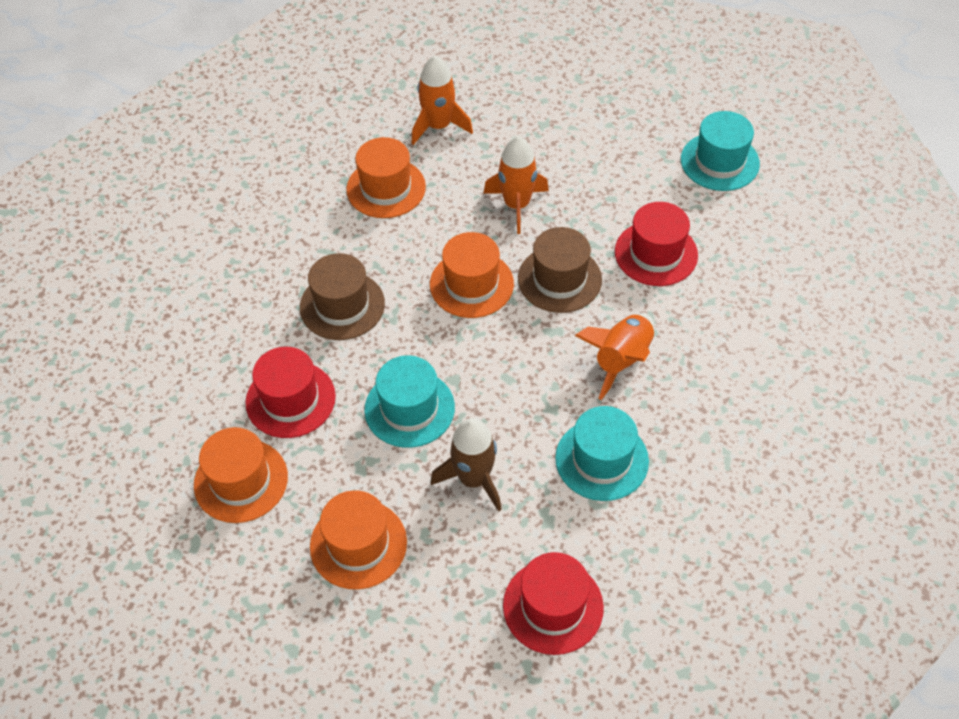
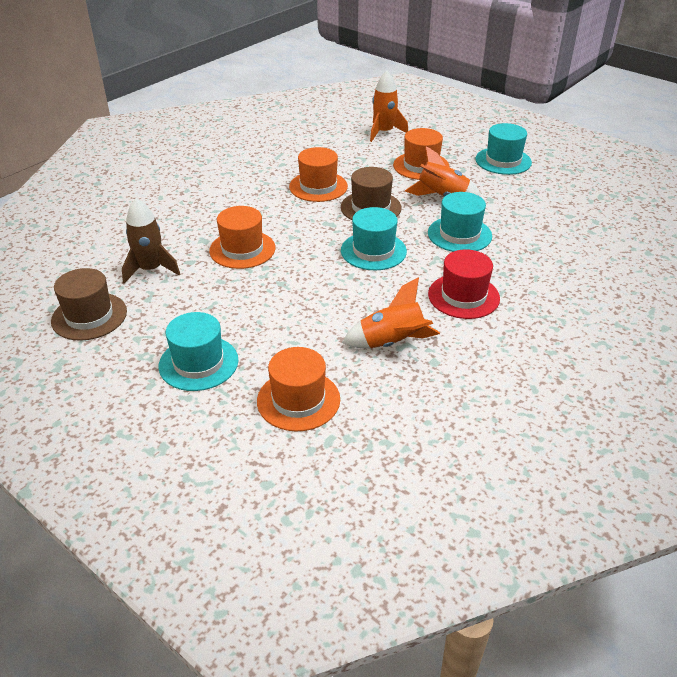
red hat: 3 -> 1
turquoise hat: 3 -> 4

